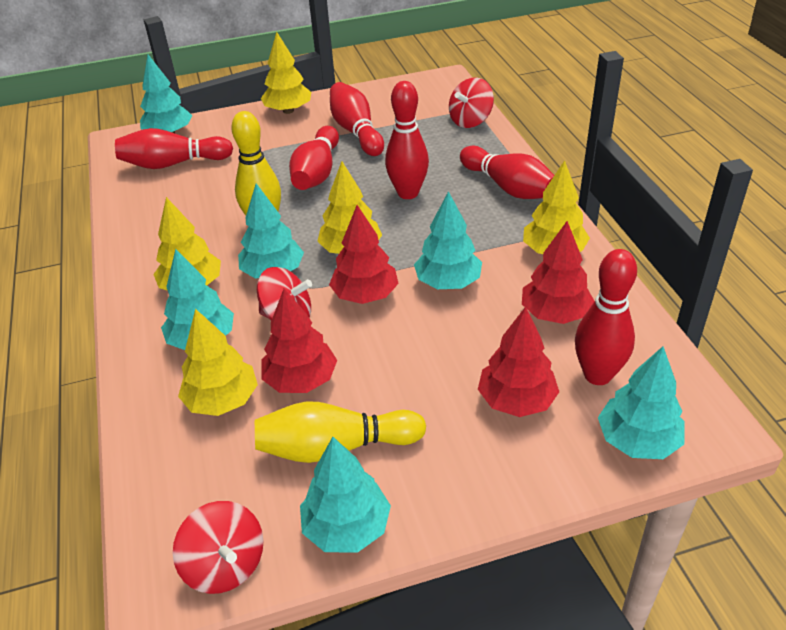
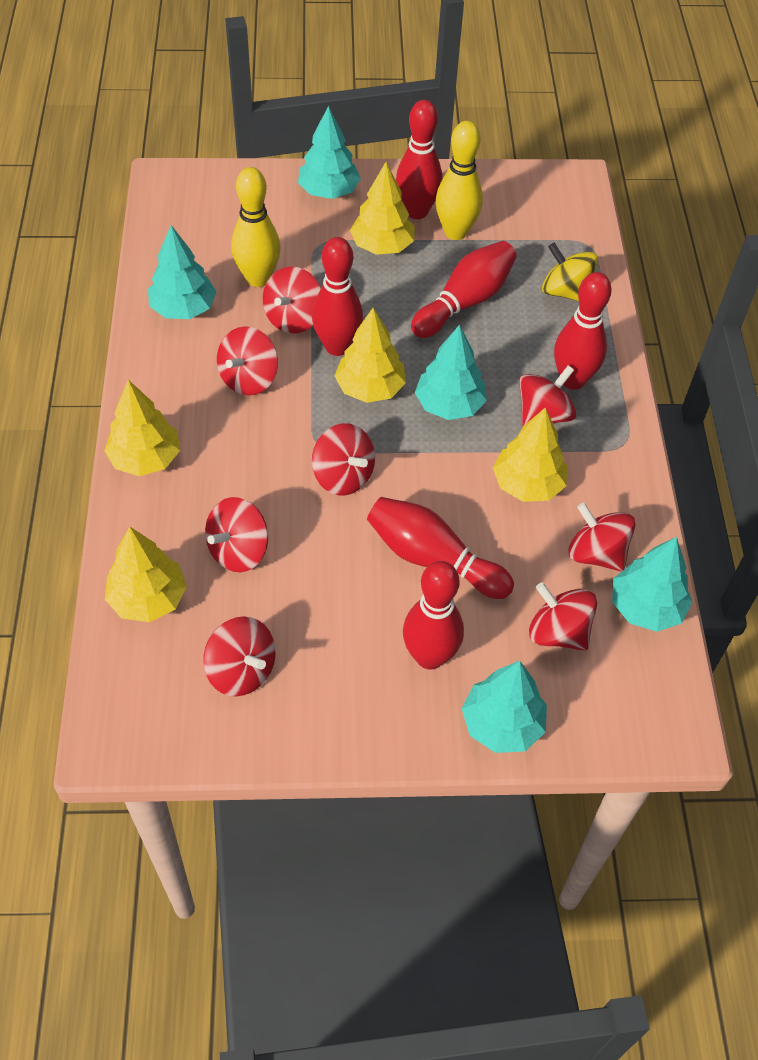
red spinning top: 3 -> 8
red tree: 4 -> 0
turquoise tree: 6 -> 5
yellow spinning top: 0 -> 1

